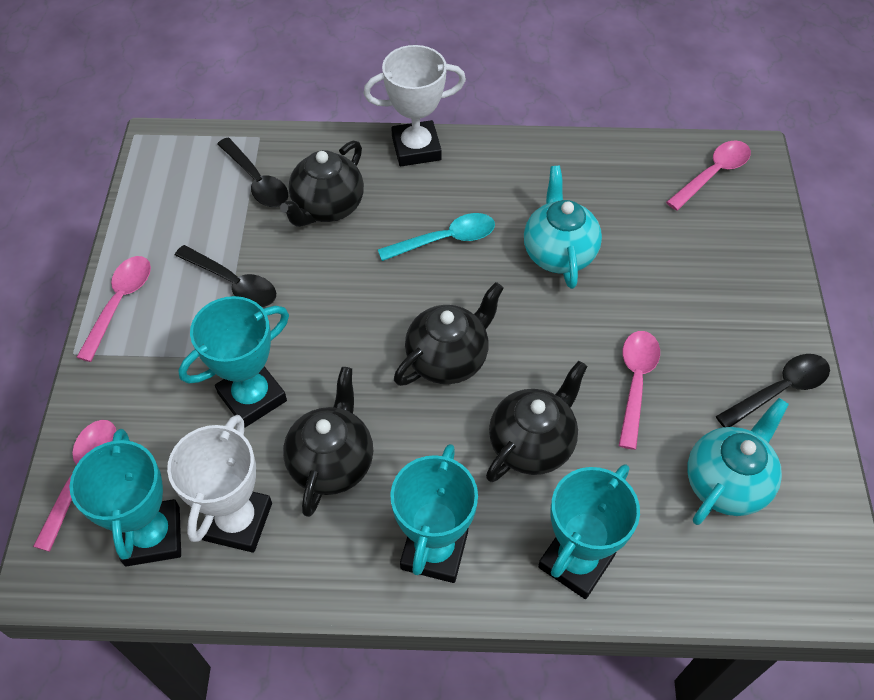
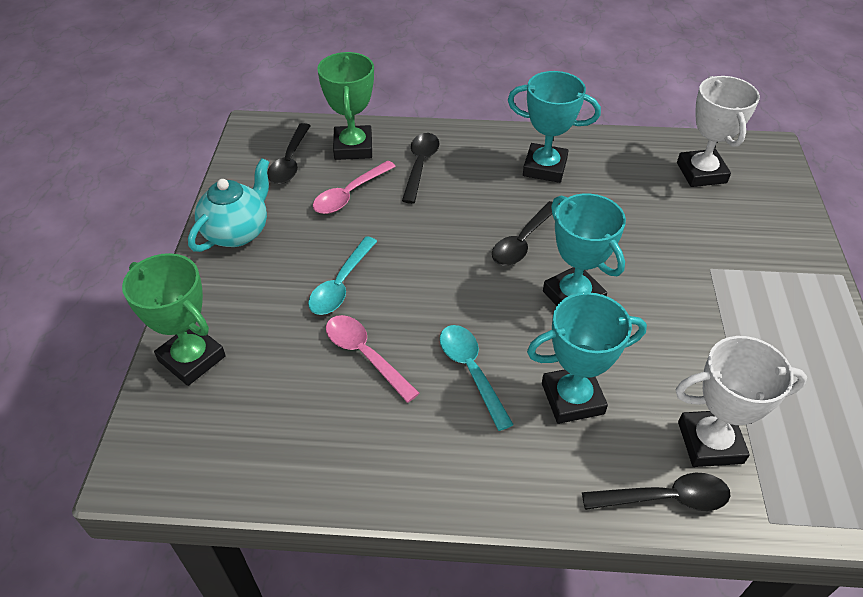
black spoon: 3 -> 4
black teapot: 4 -> 0
green trophy: 0 -> 2
pink spoon: 4 -> 2
turquoise spoon: 1 -> 2
turquoise teapot: 2 -> 1
turquoise trophy: 4 -> 3

